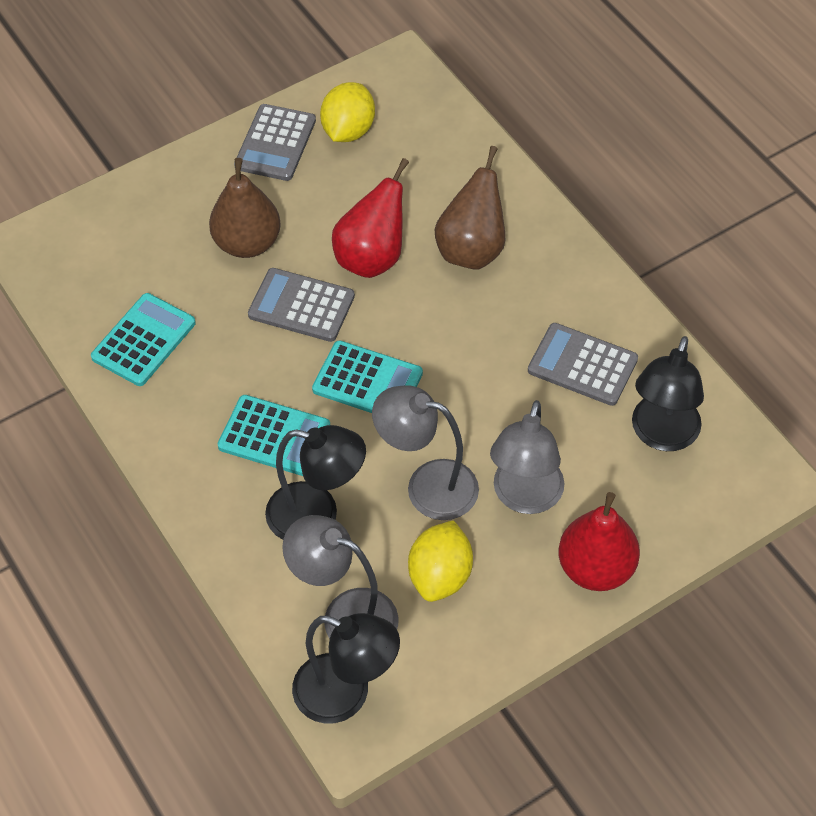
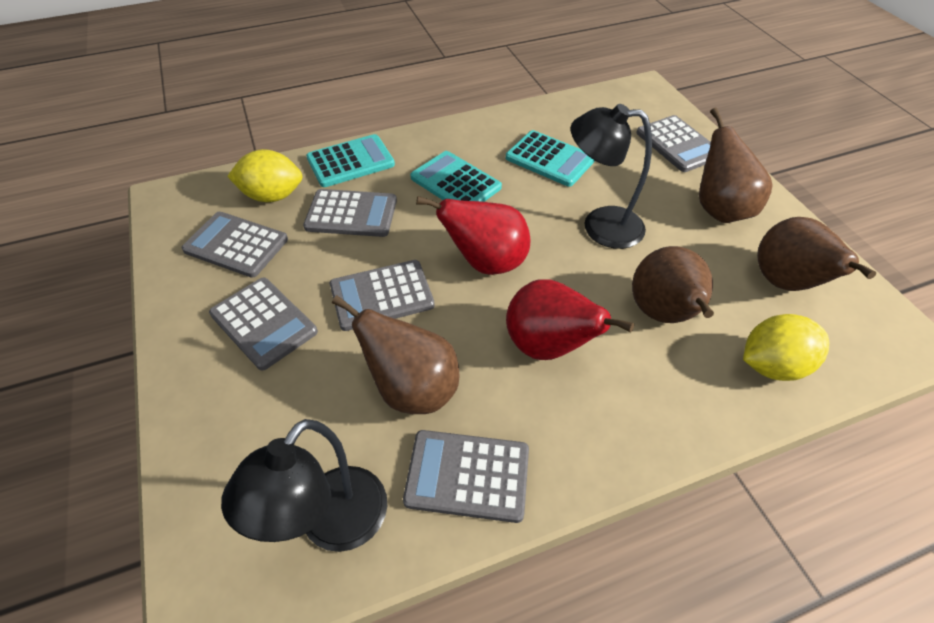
black lamp: 3 -> 2
brown pear: 2 -> 4
grey calculator: 3 -> 6
grey lamp: 3 -> 0

